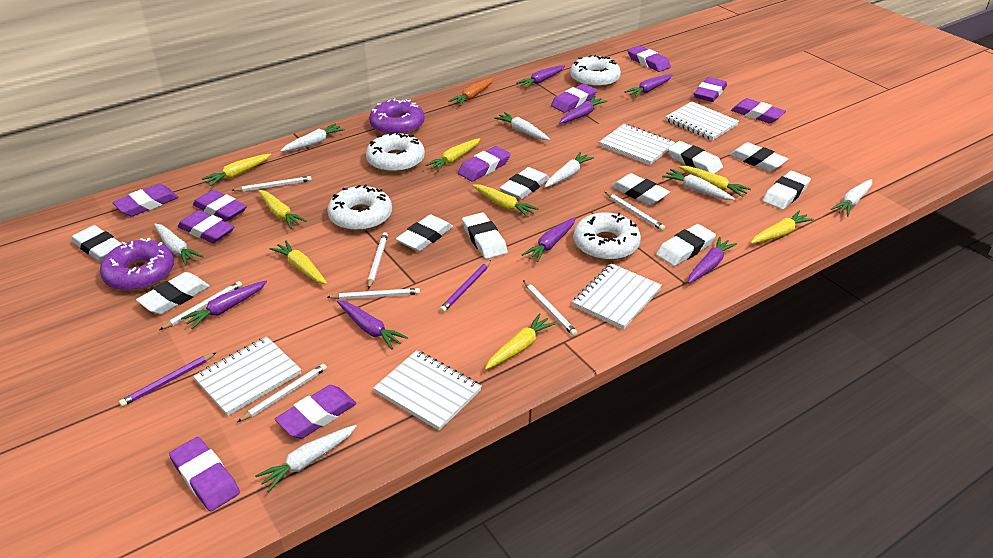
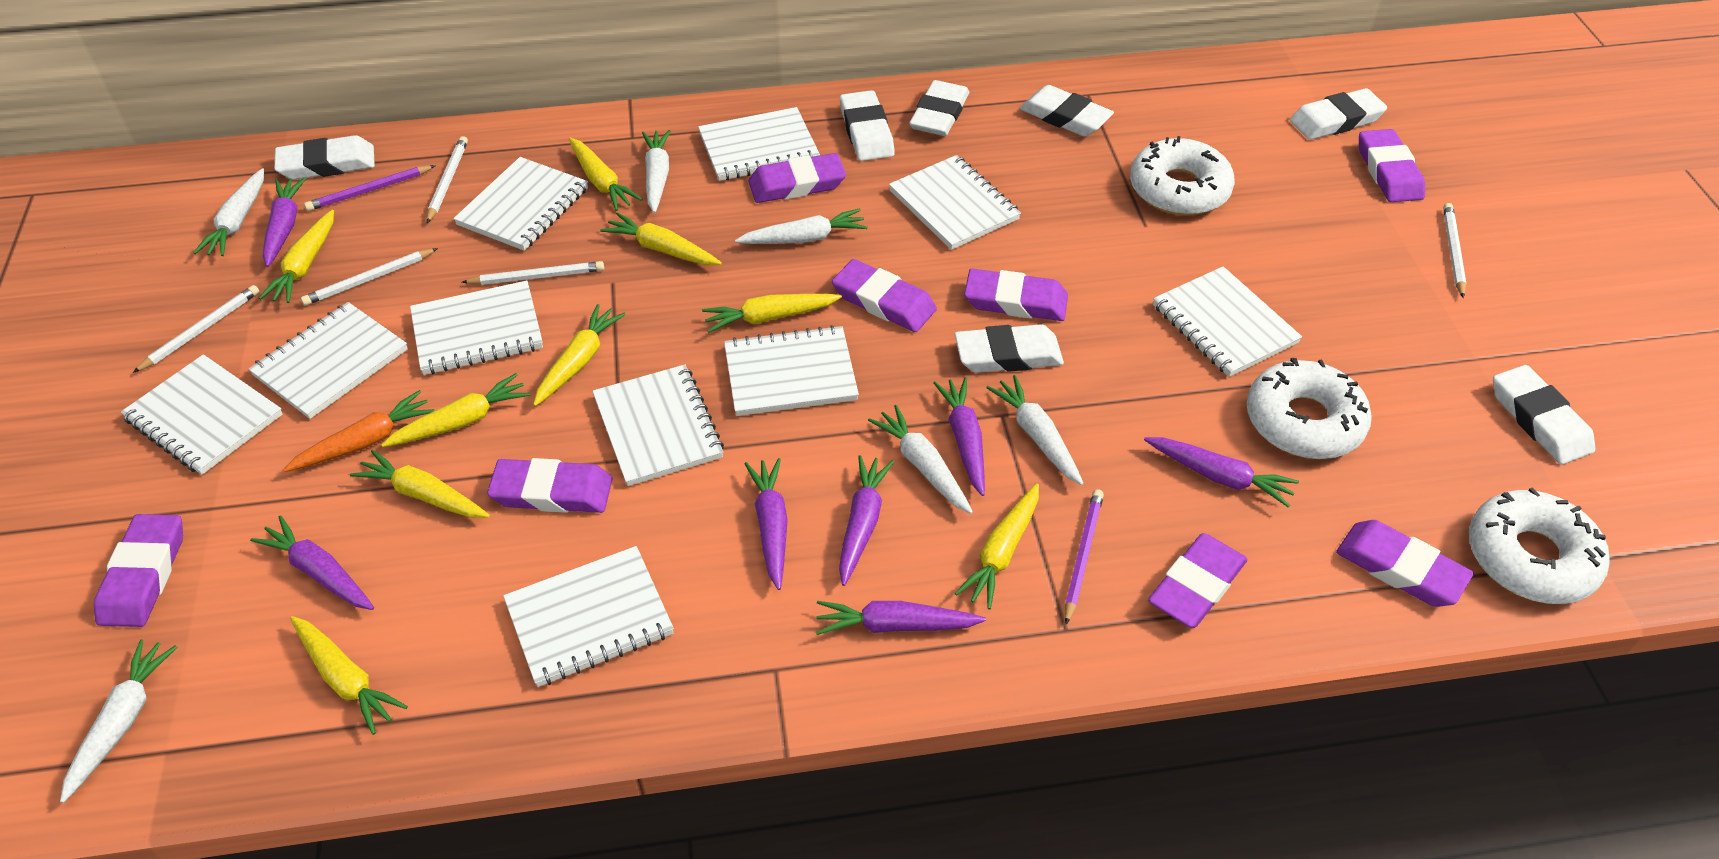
purple donut: 2 -> 0
purple eraser: 10 -> 8
white carrot: 7 -> 6
white donut: 4 -> 3
white eraser: 10 -> 7
white notebook: 5 -> 10
white pencil: 7 -> 5
yellow carrot: 8 -> 9

